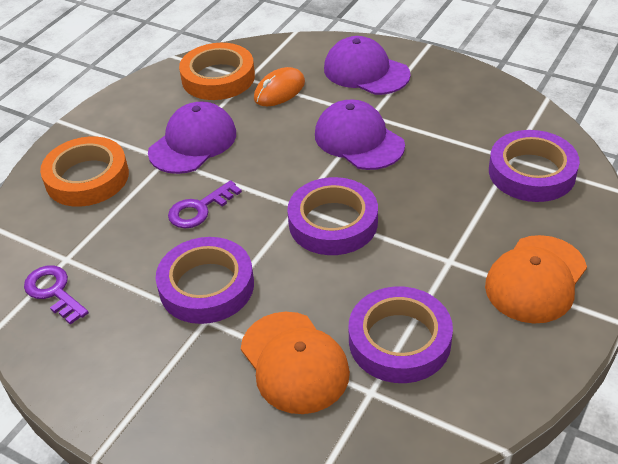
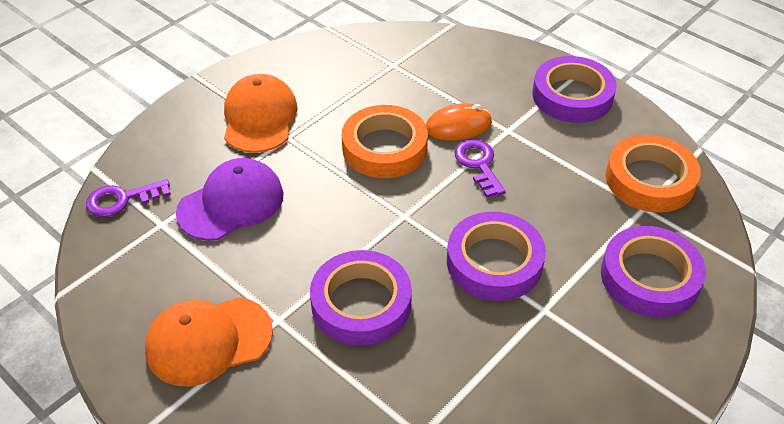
purple cap: 3 -> 1

